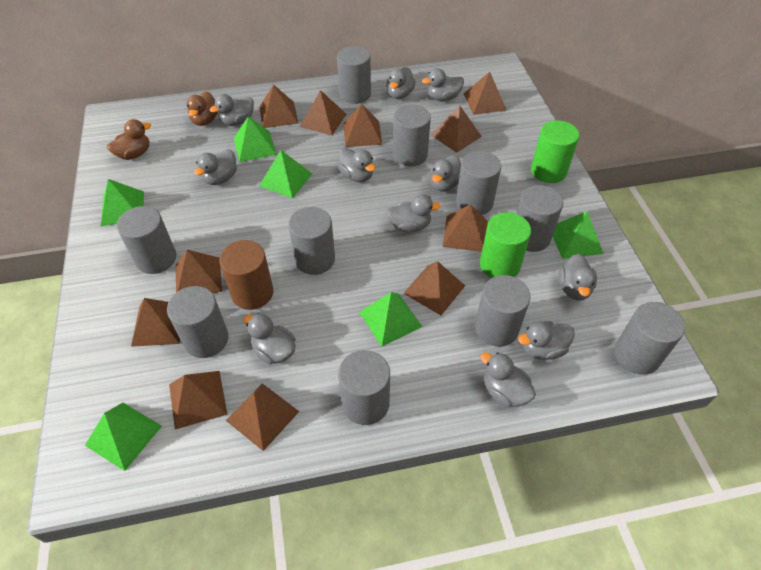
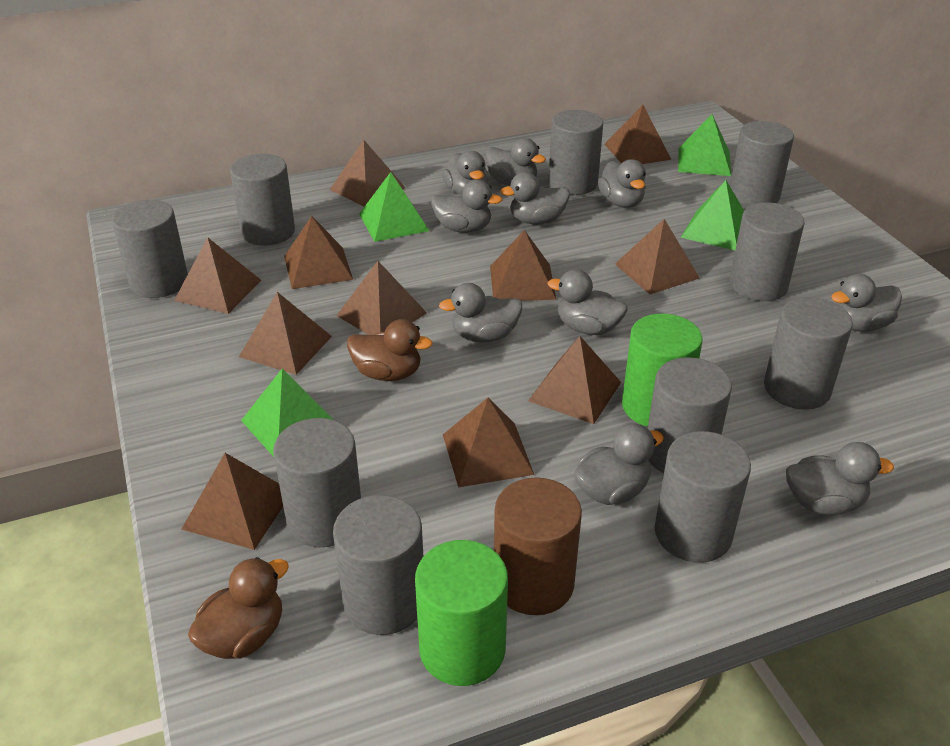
green pyramid: 6 -> 4
grey duck: 11 -> 10

